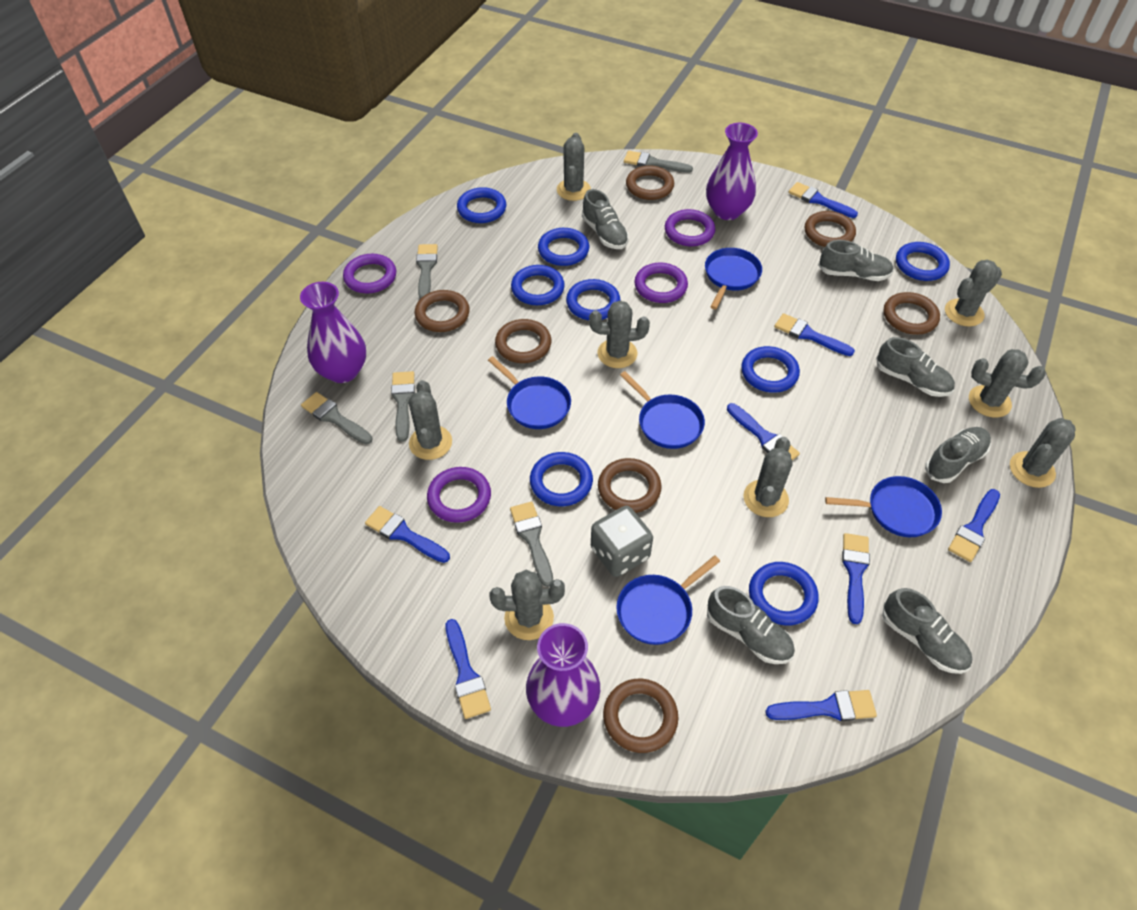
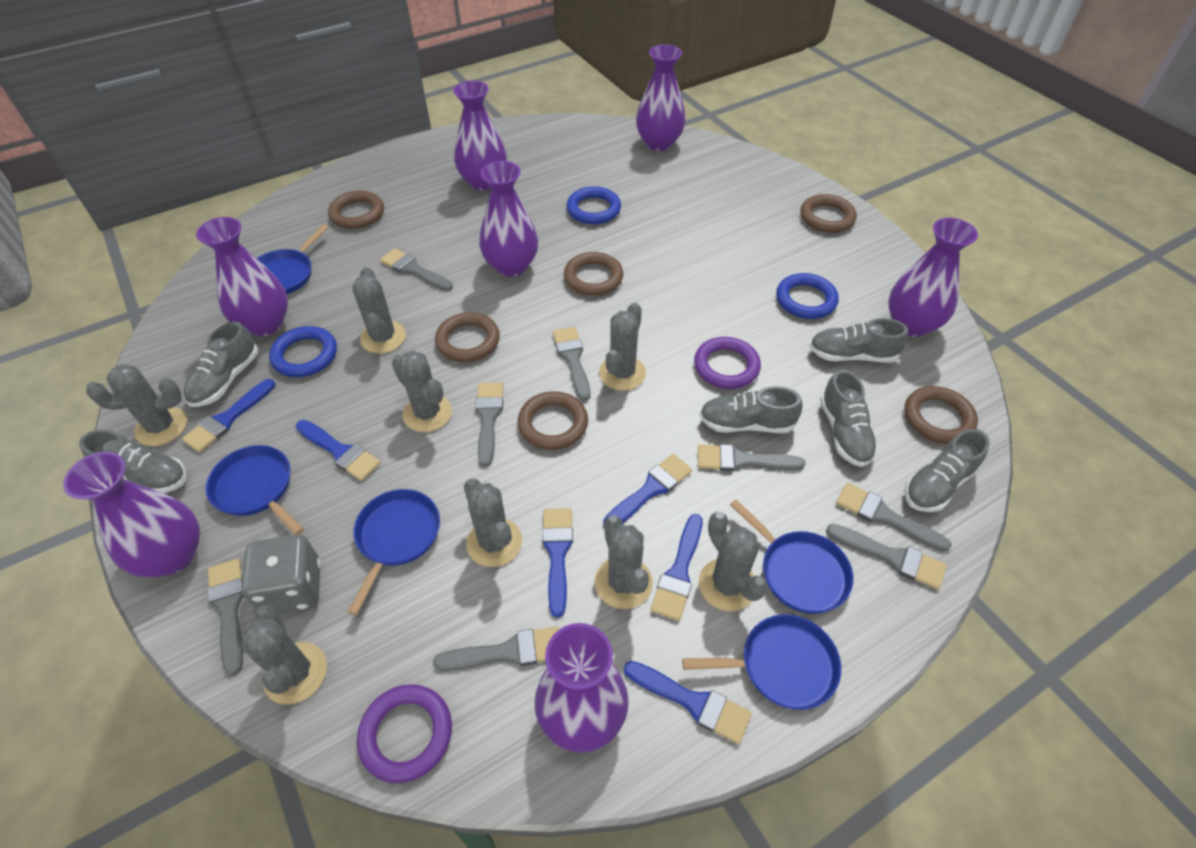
blue brush: 8 -> 6
blue ring: 8 -> 3
brown ring: 7 -> 6
grey brush: 5 -> 8
purple ring: 4 -> 2
purple vase: 3 -> 7

